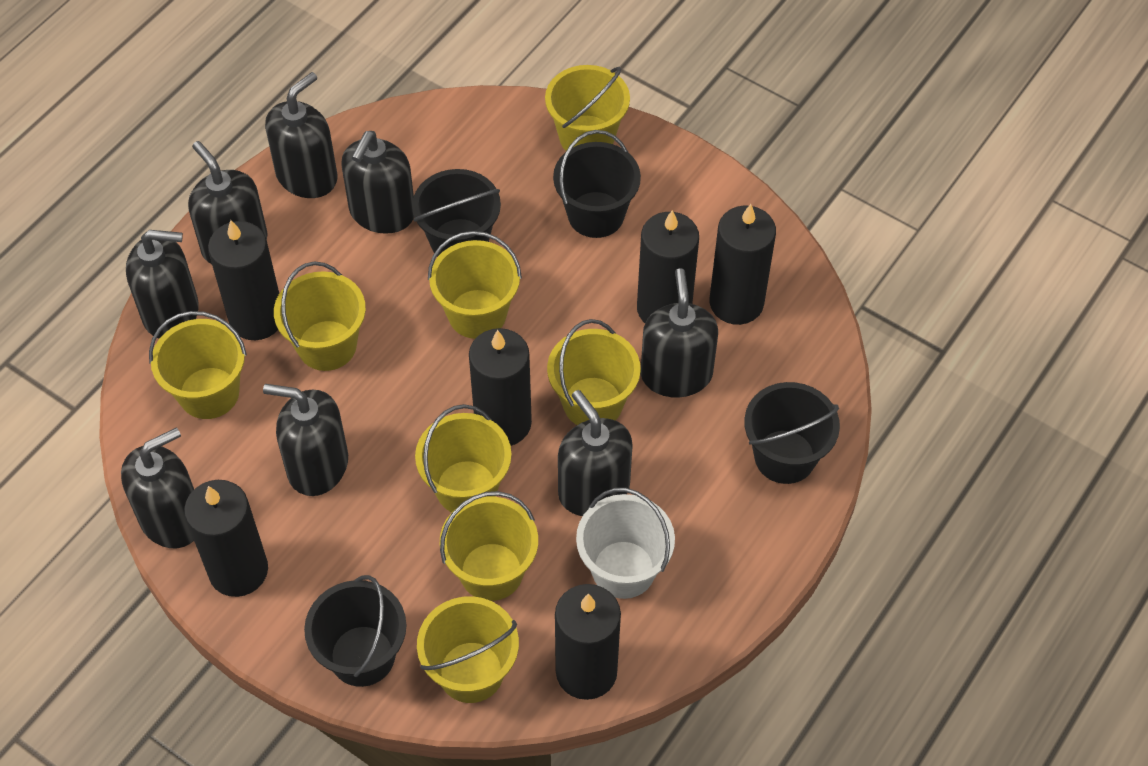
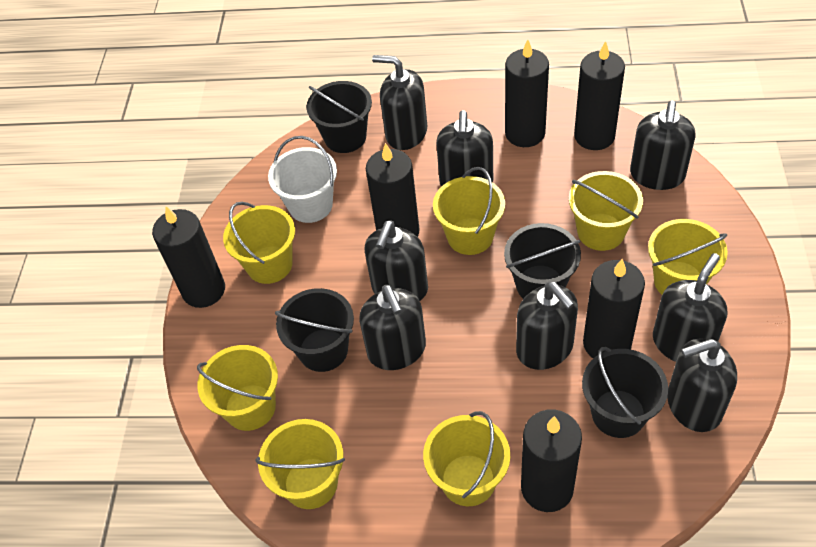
yellow bucket: 8 -> 7

